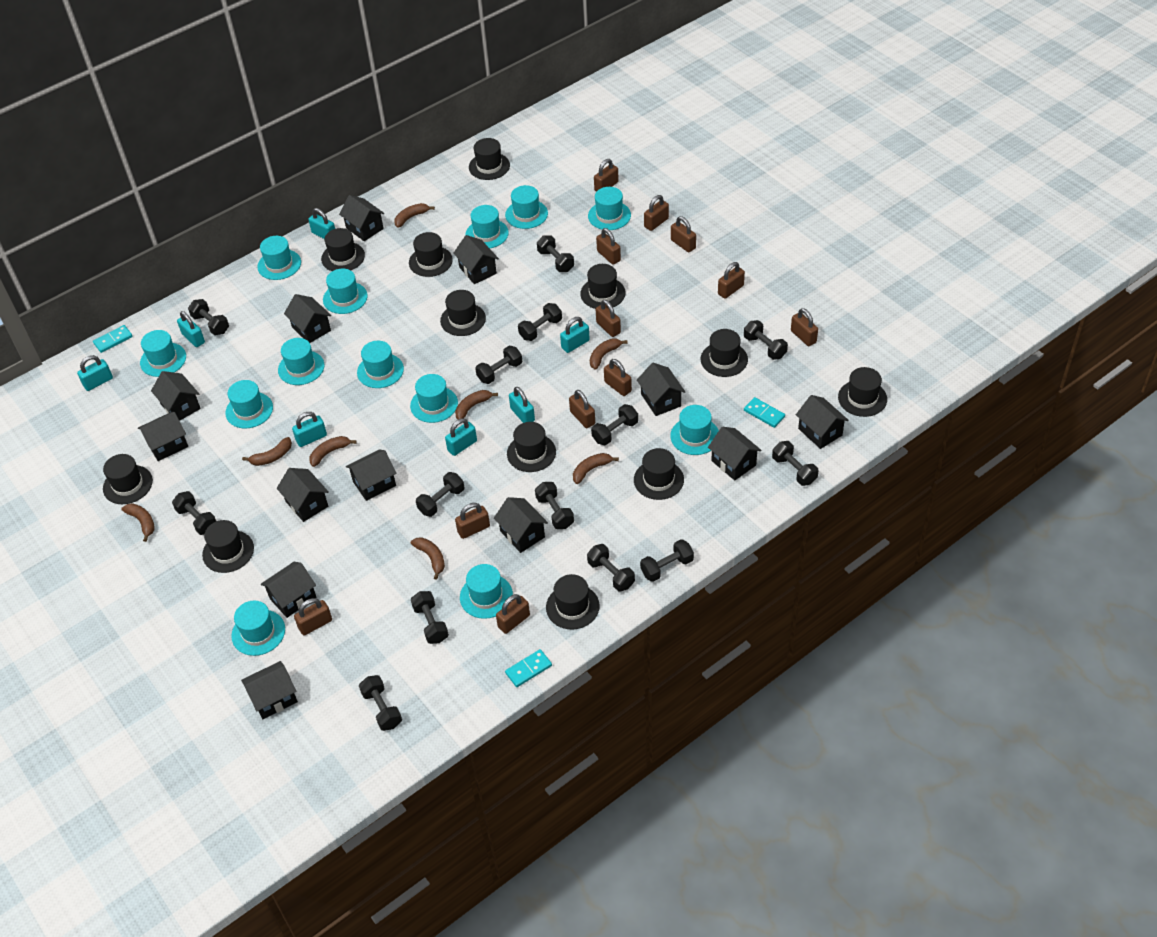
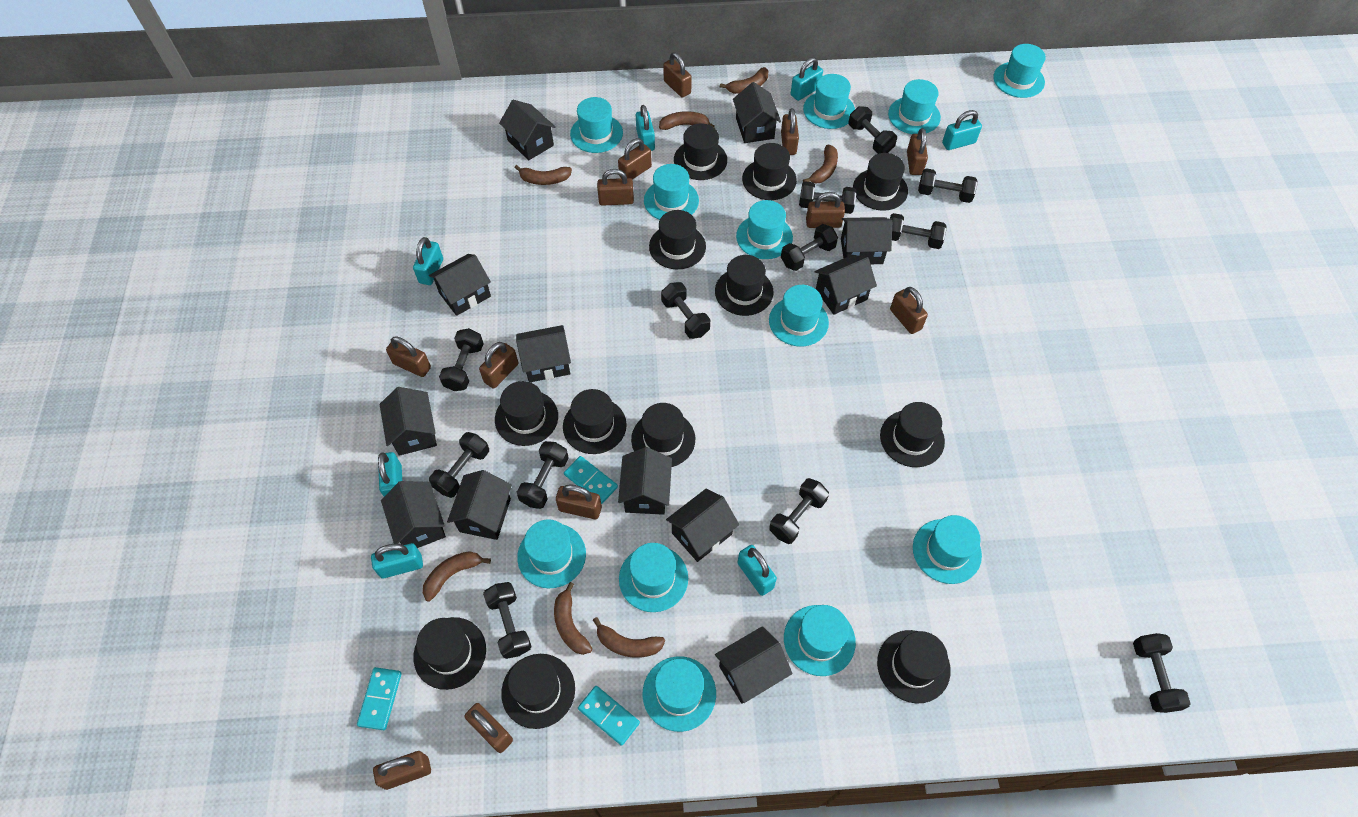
black dumbbell: 14 -> 12
black house: 13 -> 12
brown banana: 8 -> 7
turquoise hat: 13 -> 12

